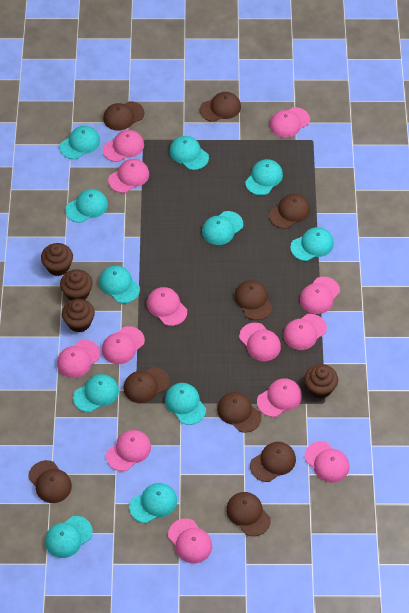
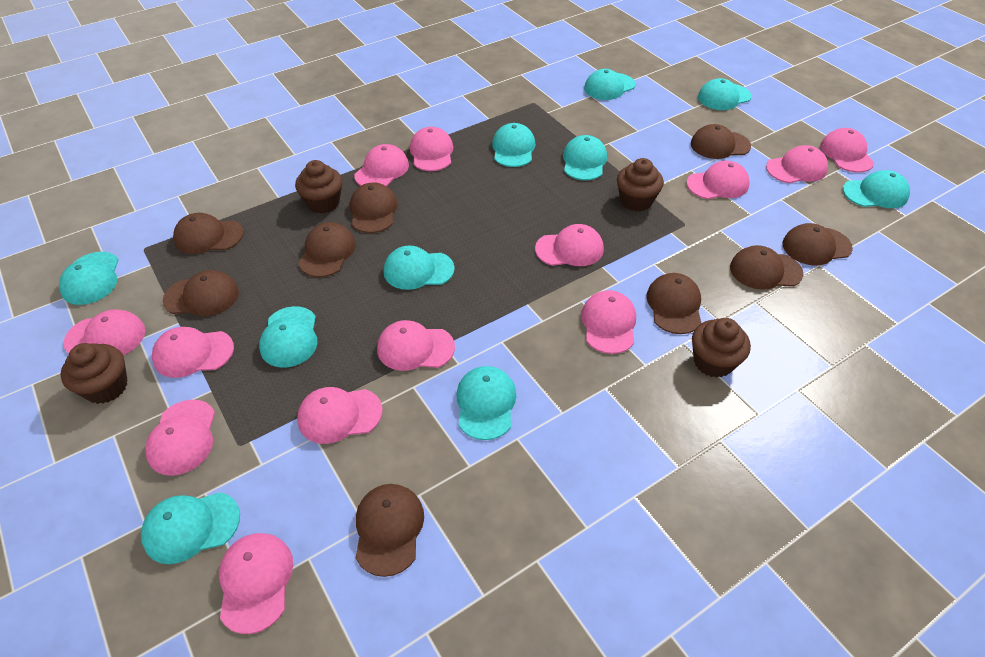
turquoise cap: 11 -> 10

